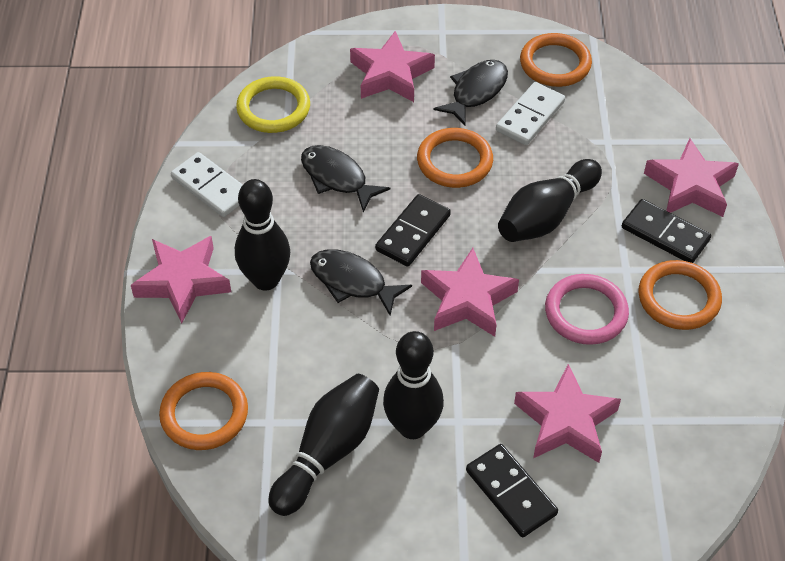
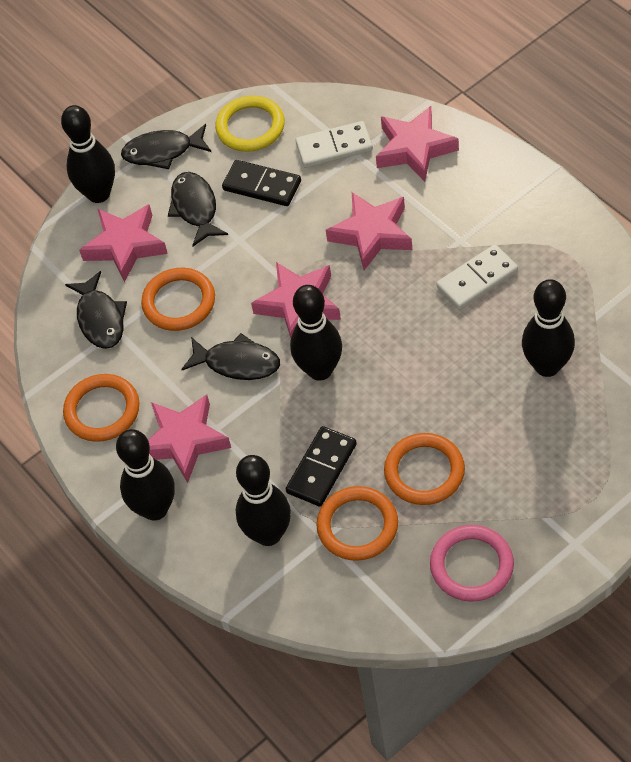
black bowling pin: 4 -> 5
black domino: 3 -> 2
black fish: 3 -> 4

